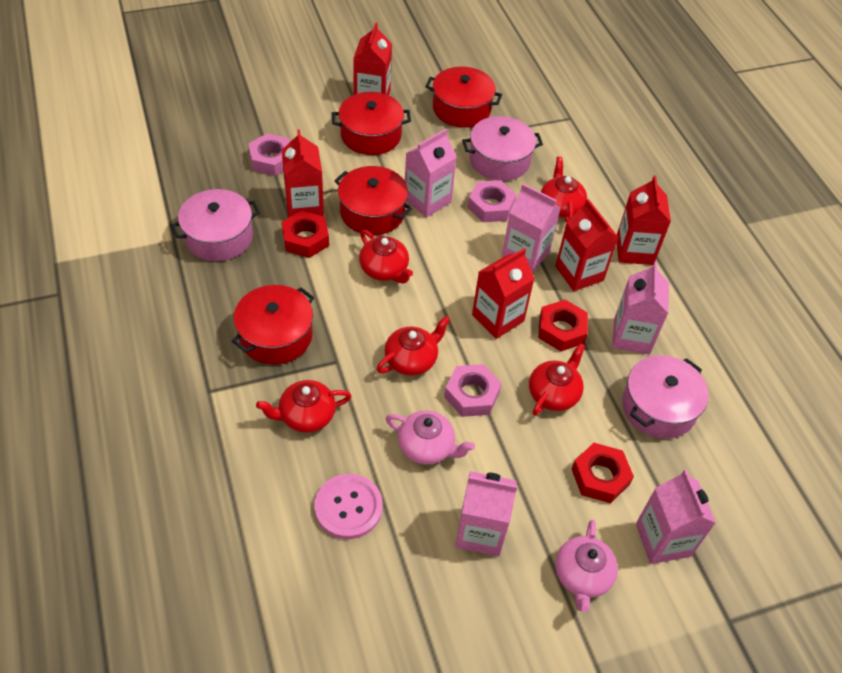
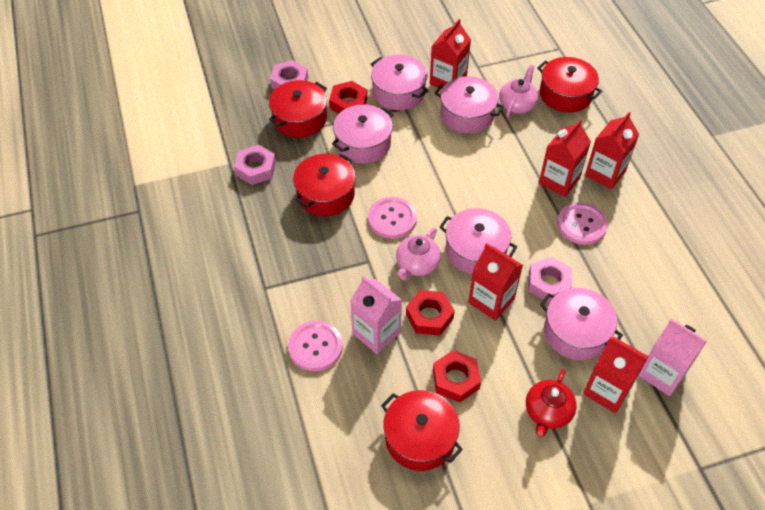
pink button: 1 -> 3
pink carton: 5 -> 2
pink pot: 3 -> 5
red teapot: 5 -> 1

